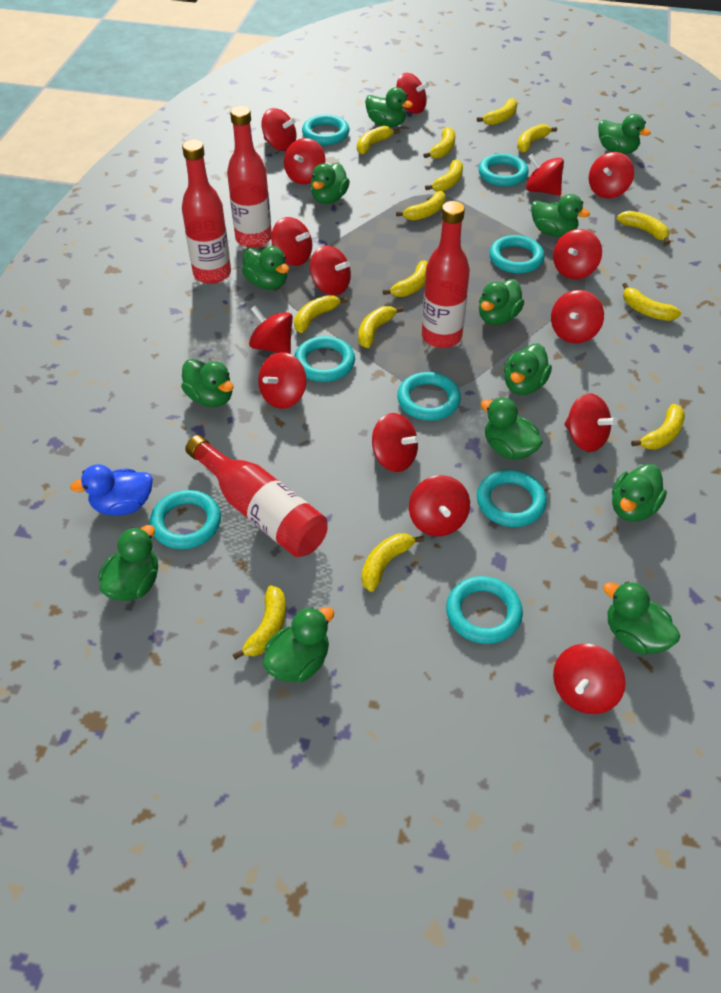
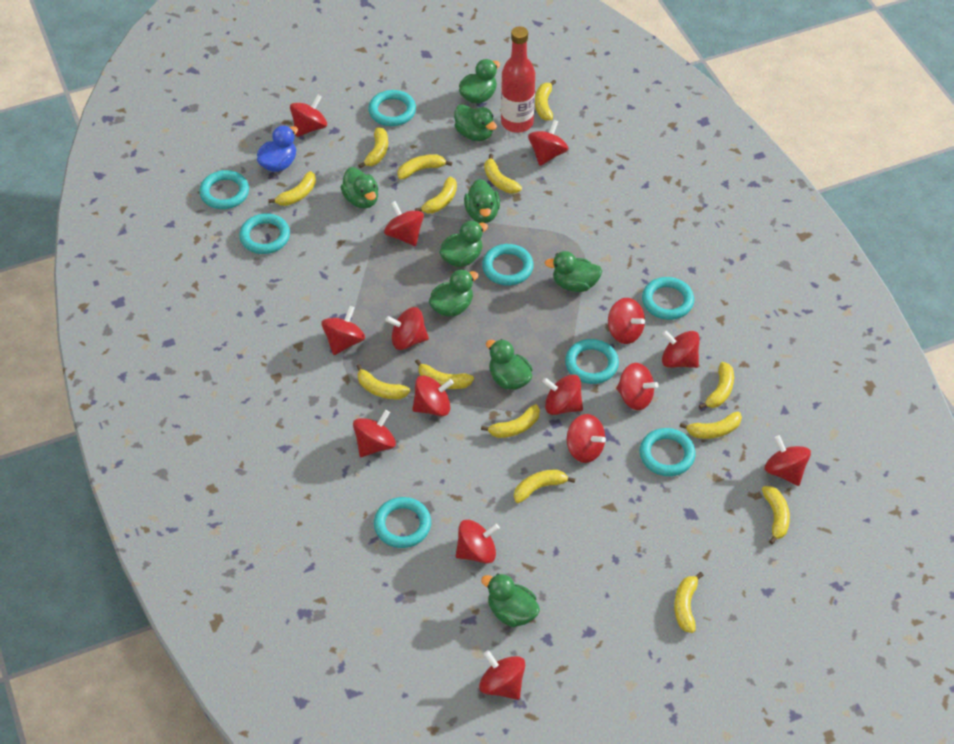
green duck: 13 -> 9
red bottle: 4 -> 1

